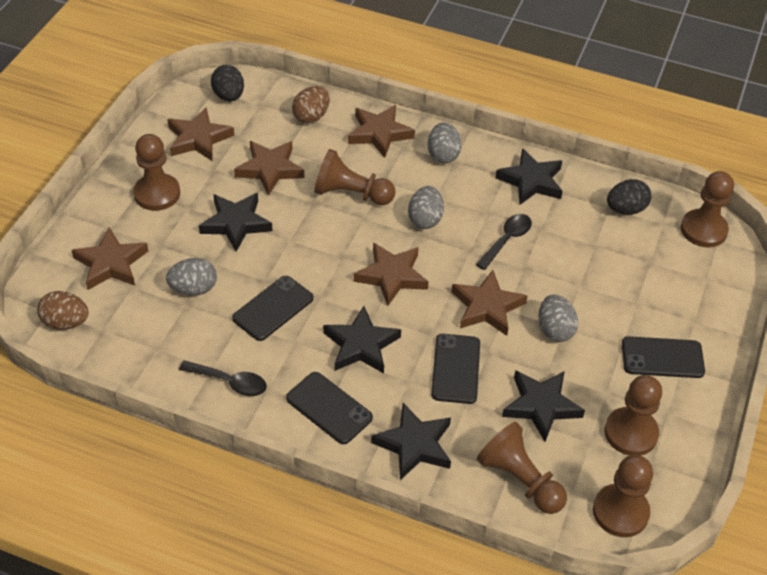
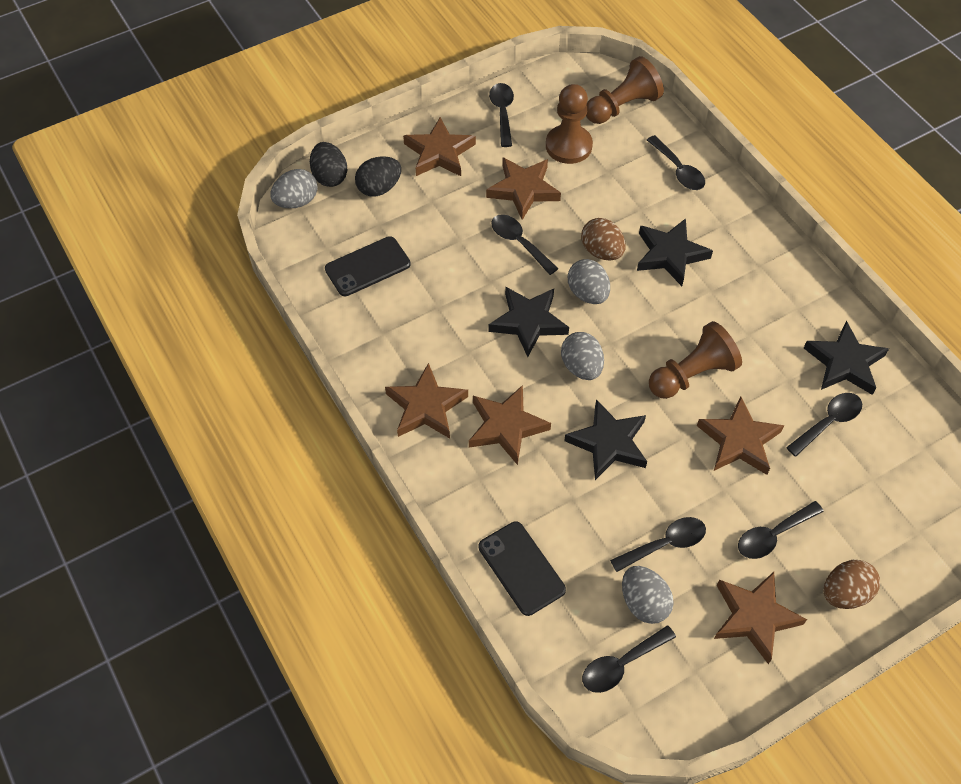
black phone: 4 -> 2
black spoon: 2 -> 7
black star: 5 -> 4
brown pawn: 6 -> 3

